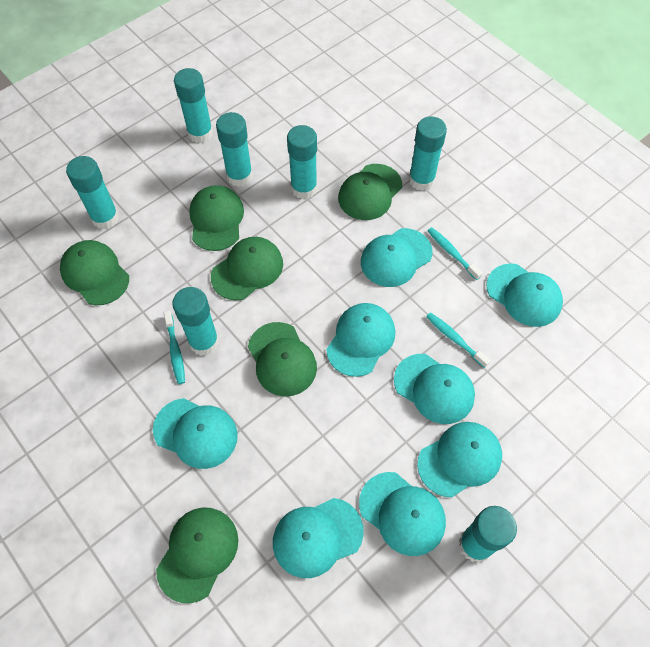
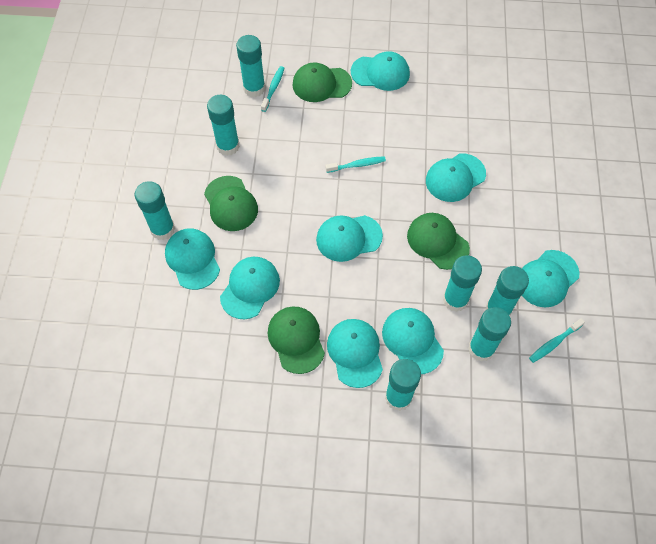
green cap: 6 -> 4

